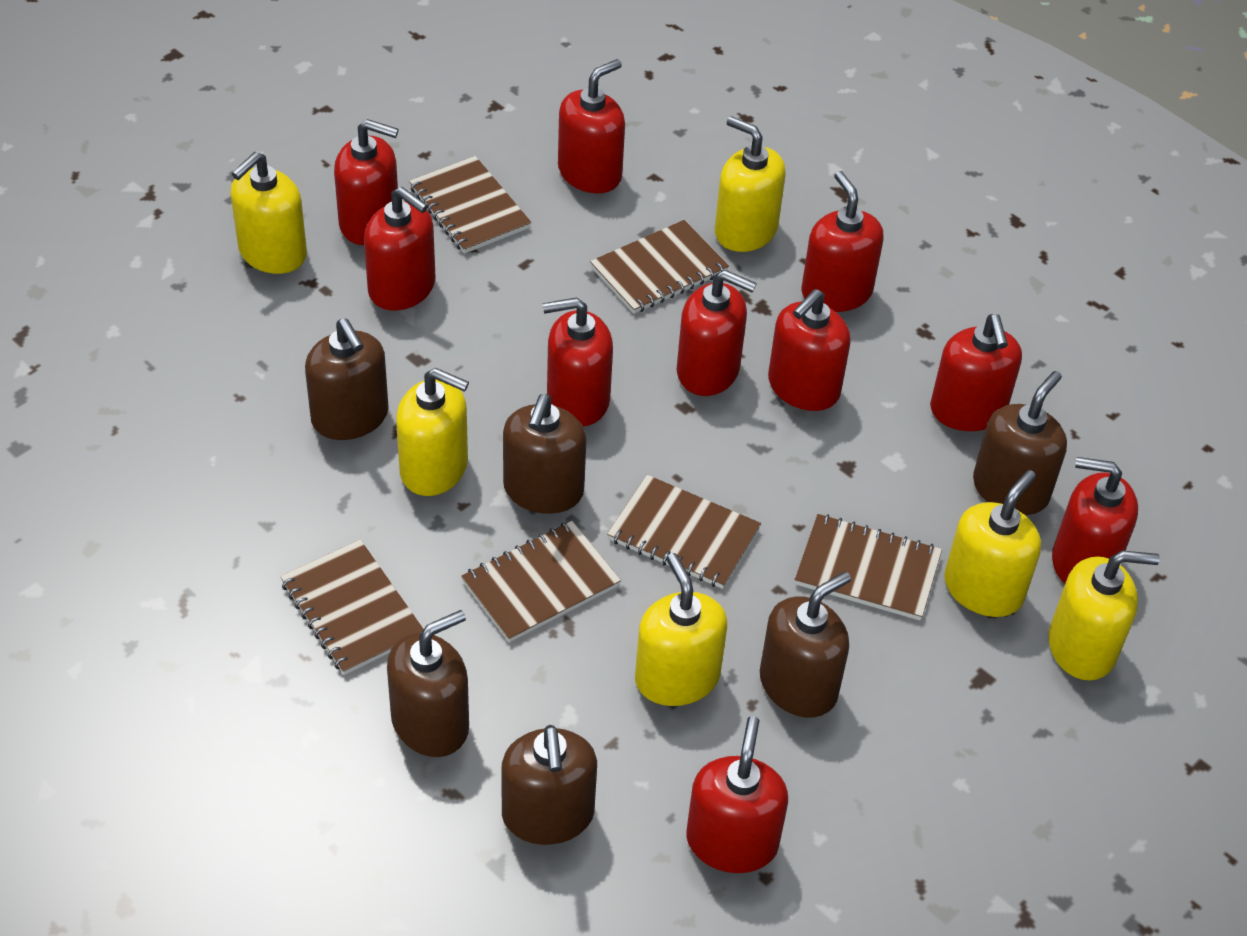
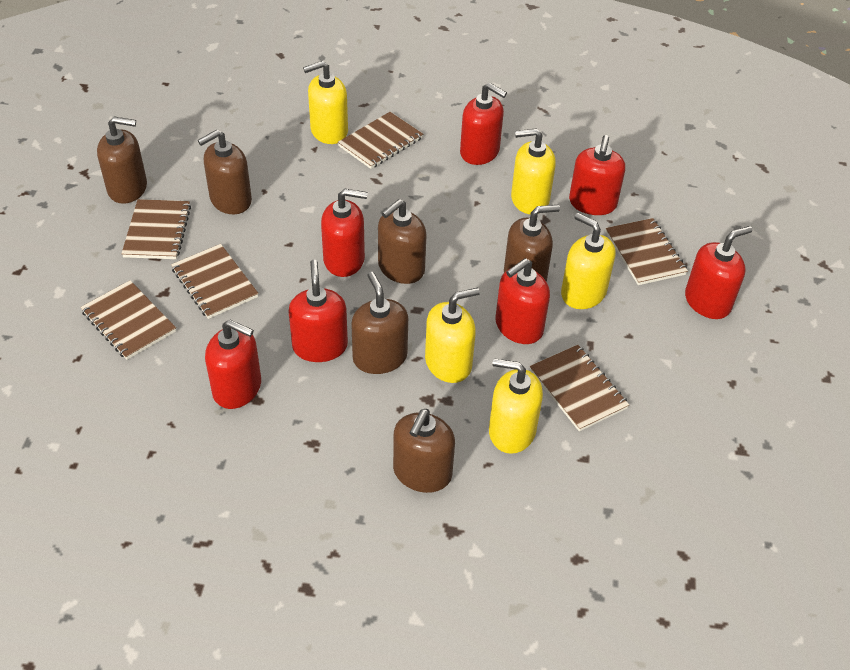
red soap dispenser: 10 -> 7
yellow soap dispenser: 6 -> 5

